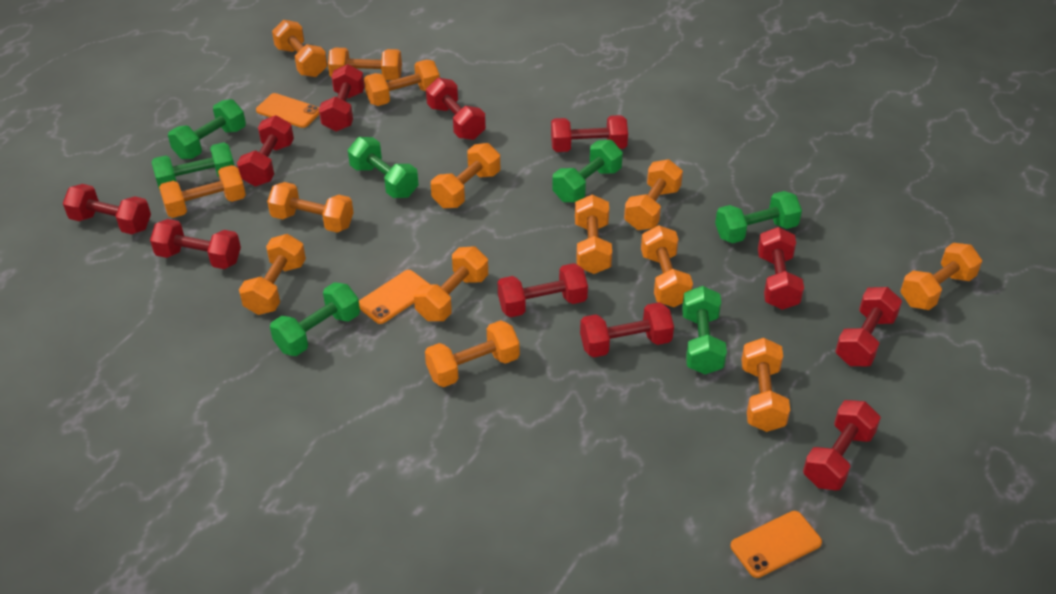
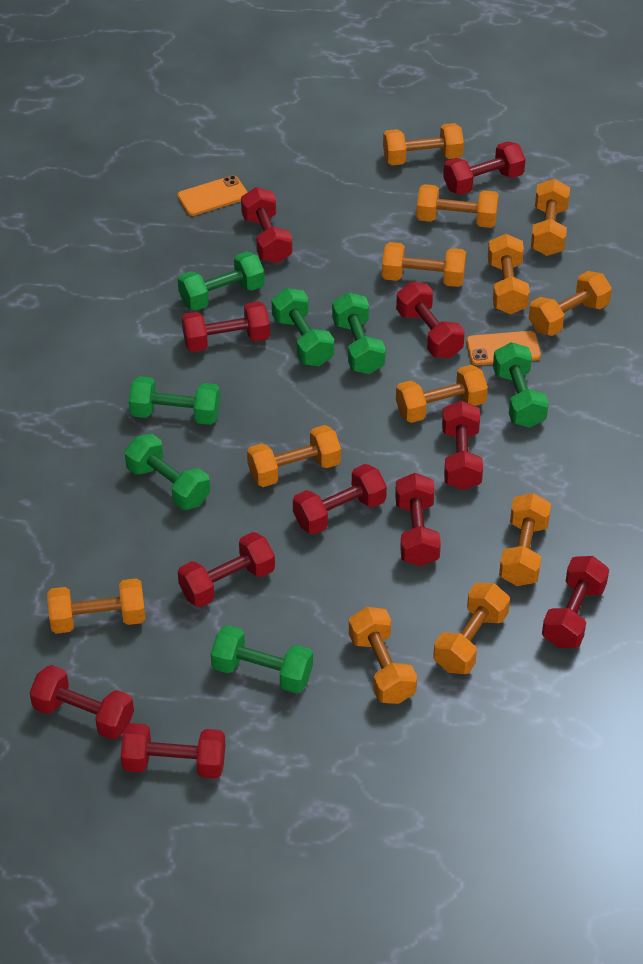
orange dumbbell: 14 -> 12
orange phone: 3 -> 2

